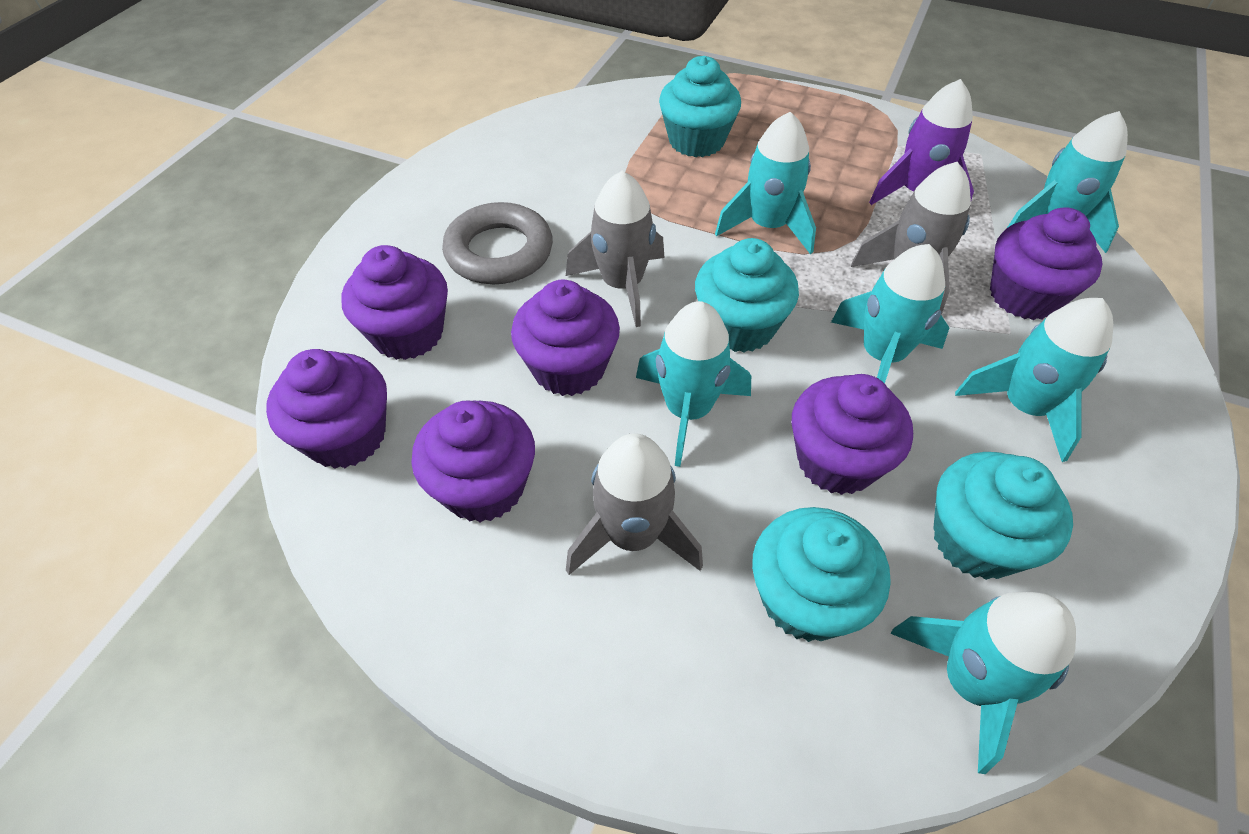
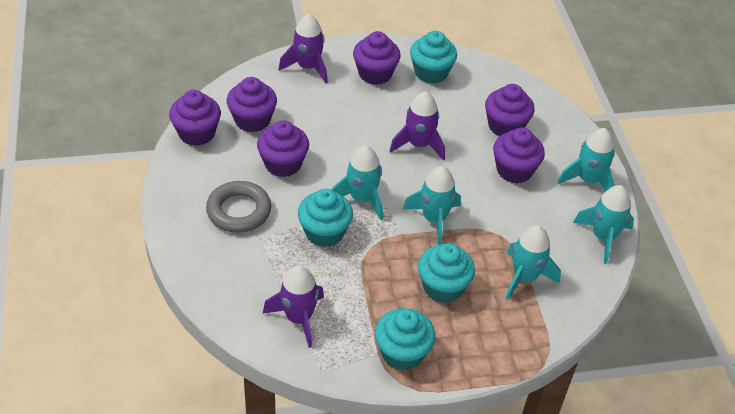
grey rocket: 3 -> 0
purple rocket: 1 -> 3
turquoise rocket: 6 -> 5

